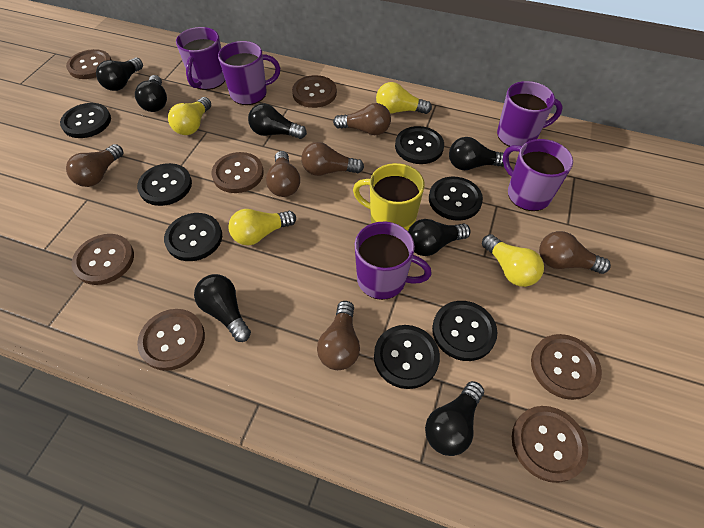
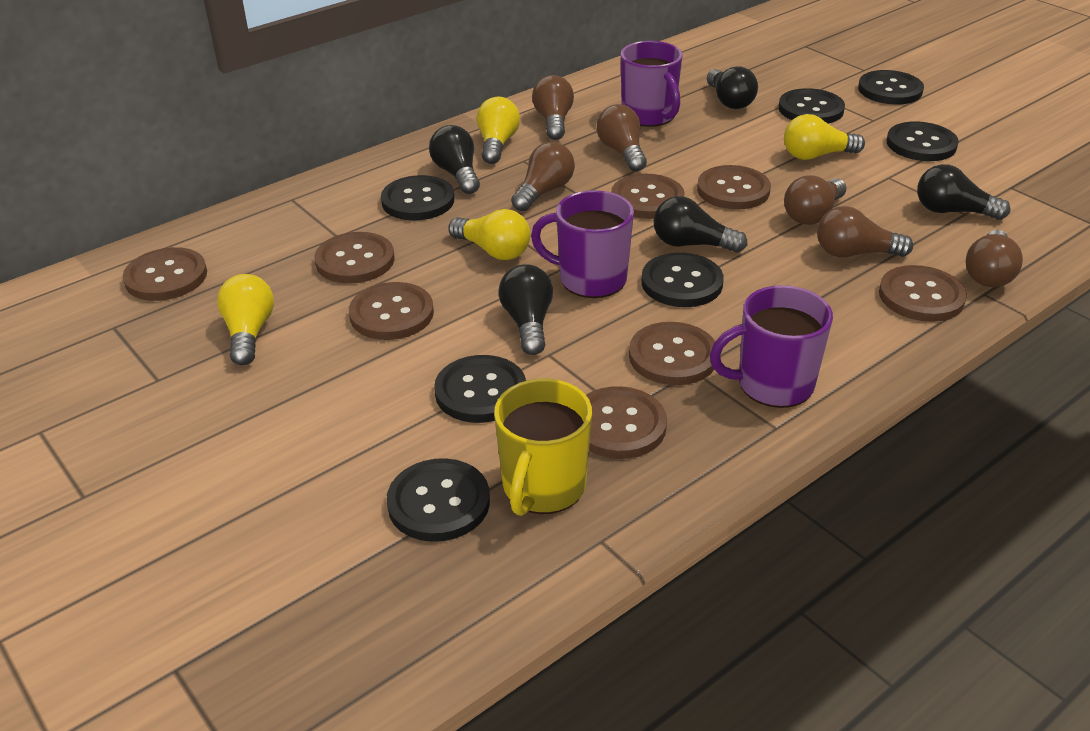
black light bulb: 7 -> 5
brown button: 7 -> 8
purple mug: 5 -> 3

